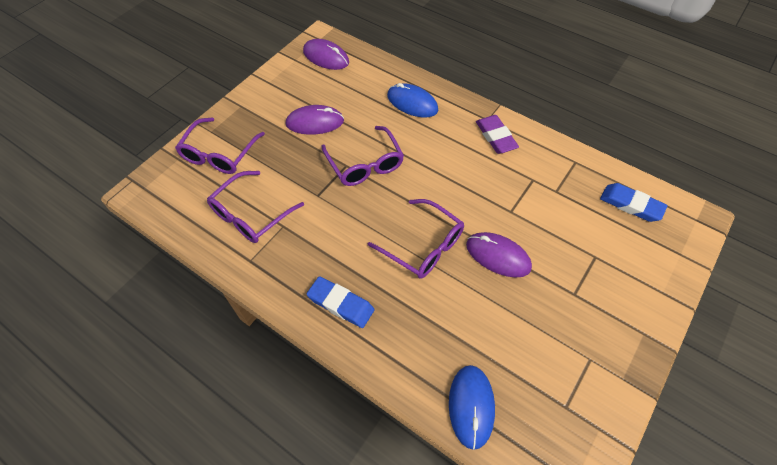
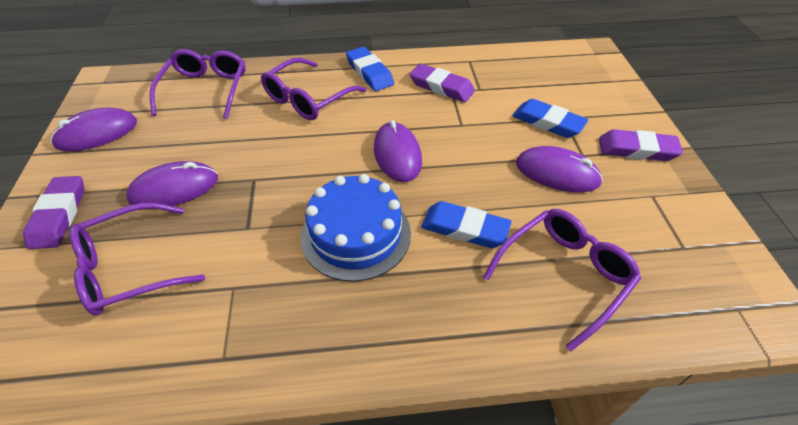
blue cake: 0 -> 1
blue eraser: 2 -> 3
blue mouse: 2 -> 0
purple eraser: 1 -> 3
purple mouse: 3 -> 4

